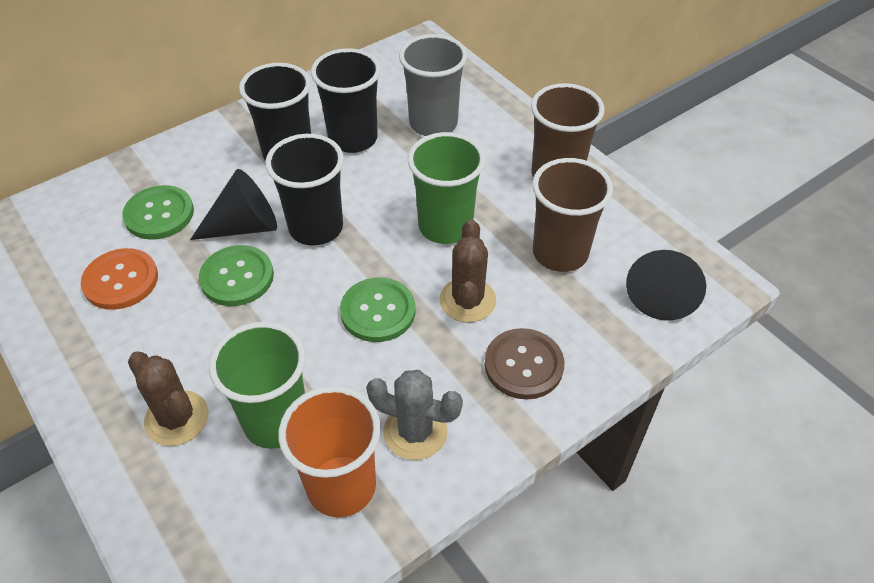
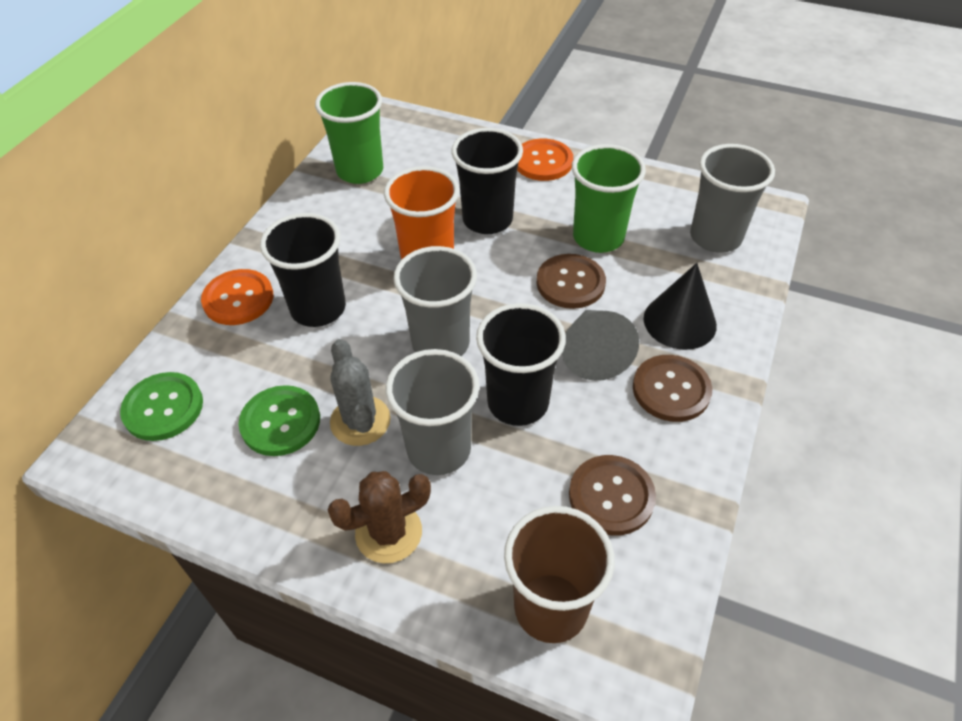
black cone: 2 -> 1
brown button: 1 -> 3
brown cactus: 2 -> 1
brown cup: 2 -> 1
green button: 3 -> 2
grey cone: 0 -> 1
grey cup: 1 -> 3
orange button: 1 -> 2

